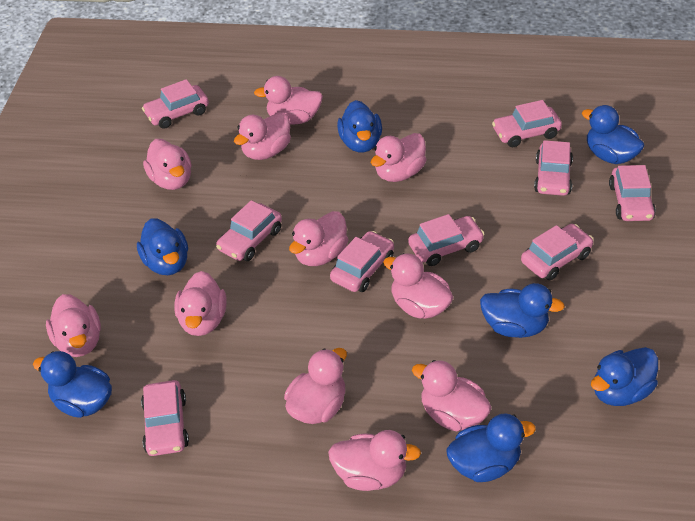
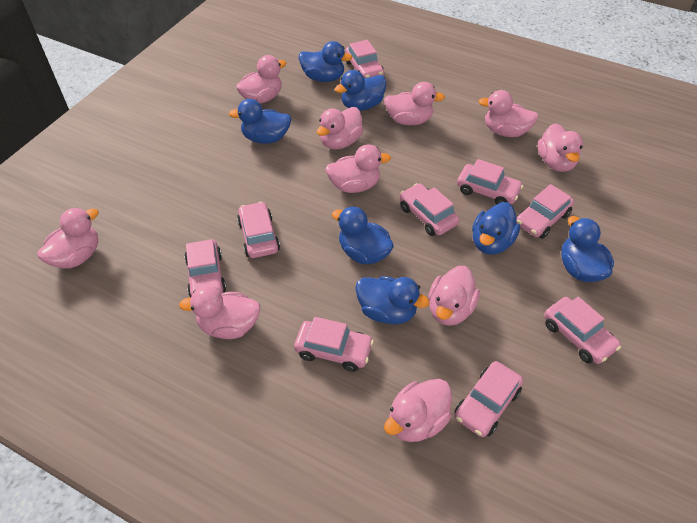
pink duck: 11 -> 10

